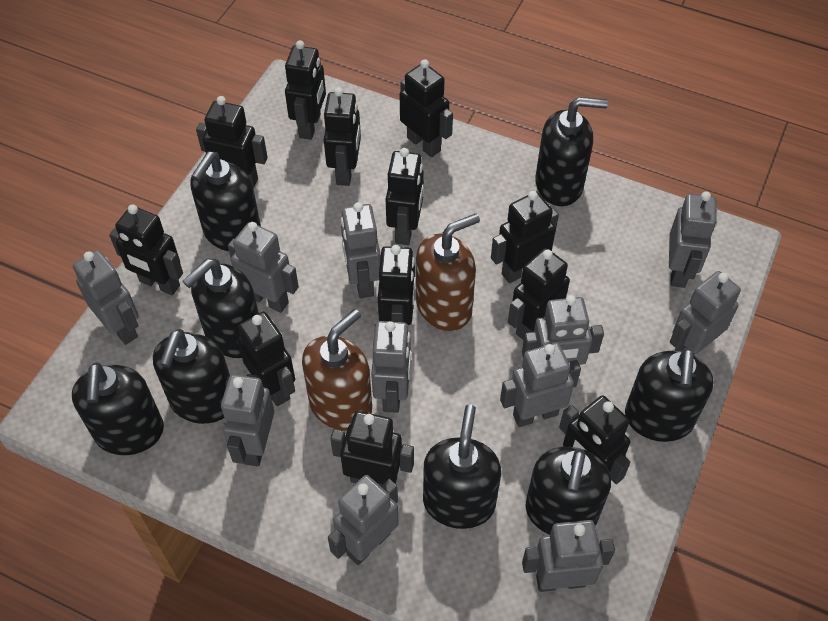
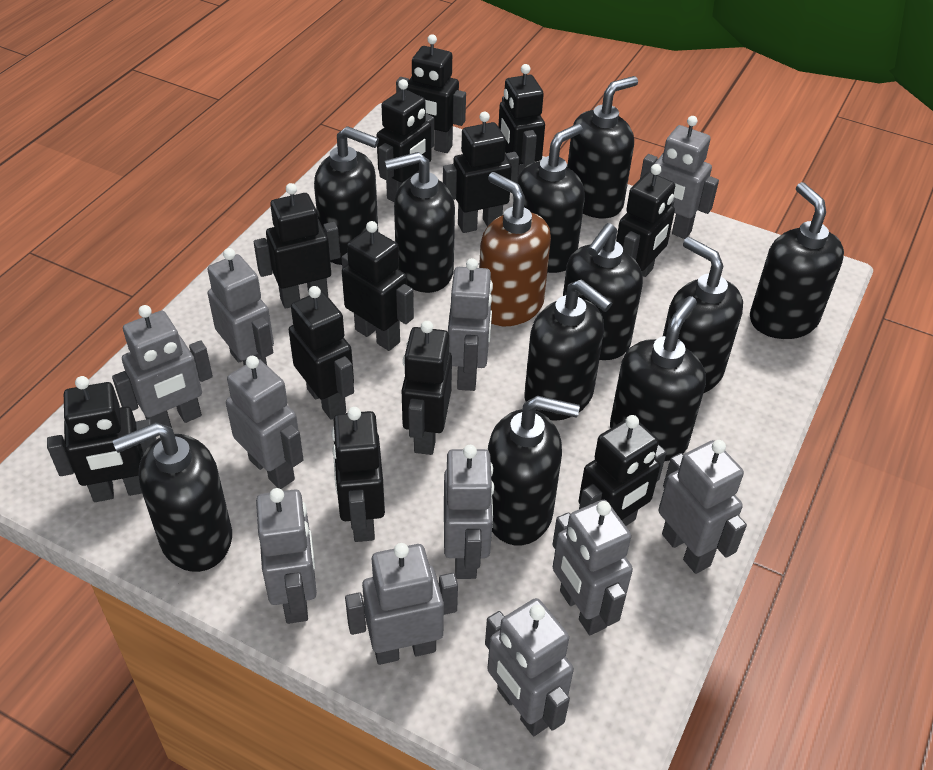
black soap dispenser: 8 -> 11
brown soap dispenser: 2 -> 1

